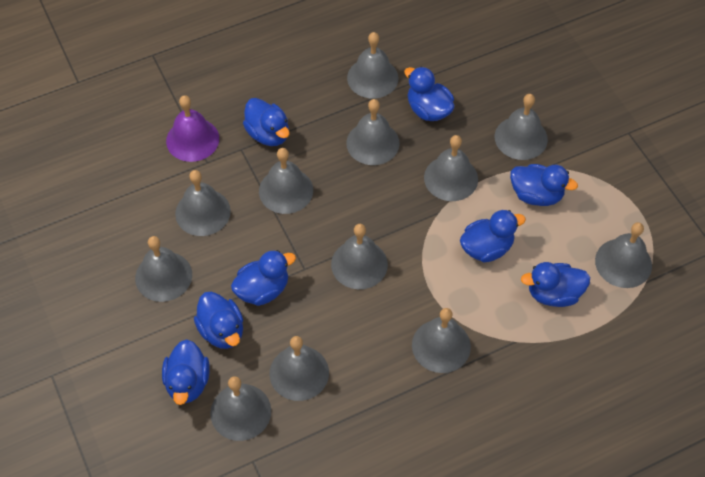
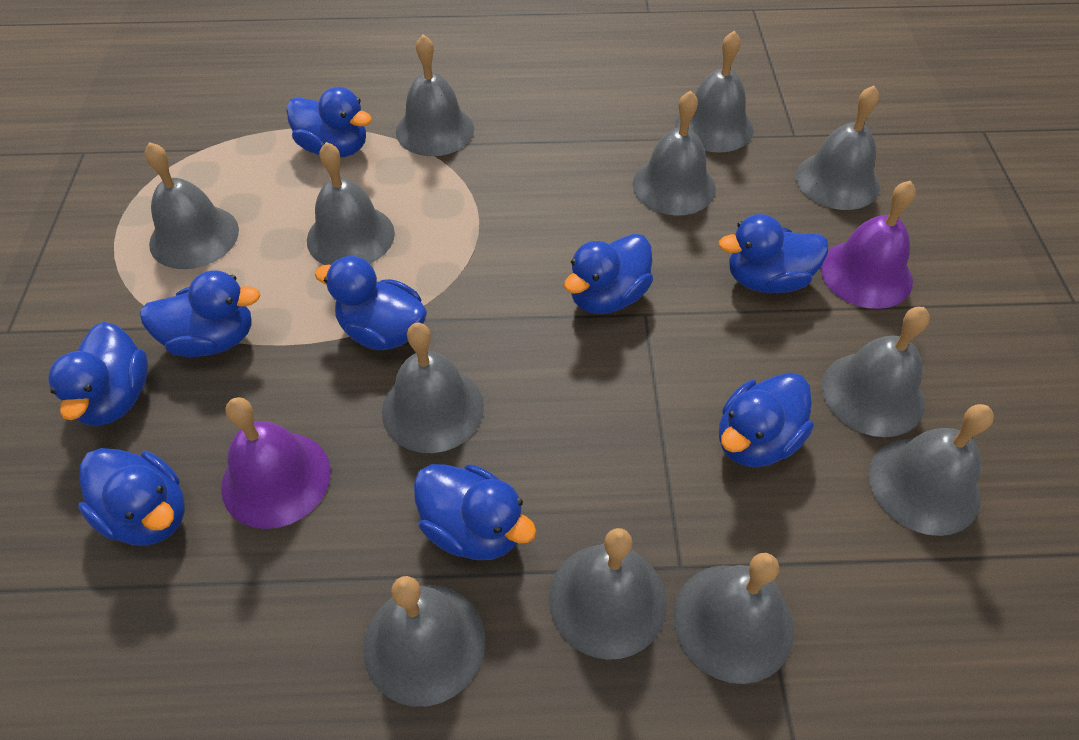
blue duck: 8 -> 9
purple bell: 1 -> 2

